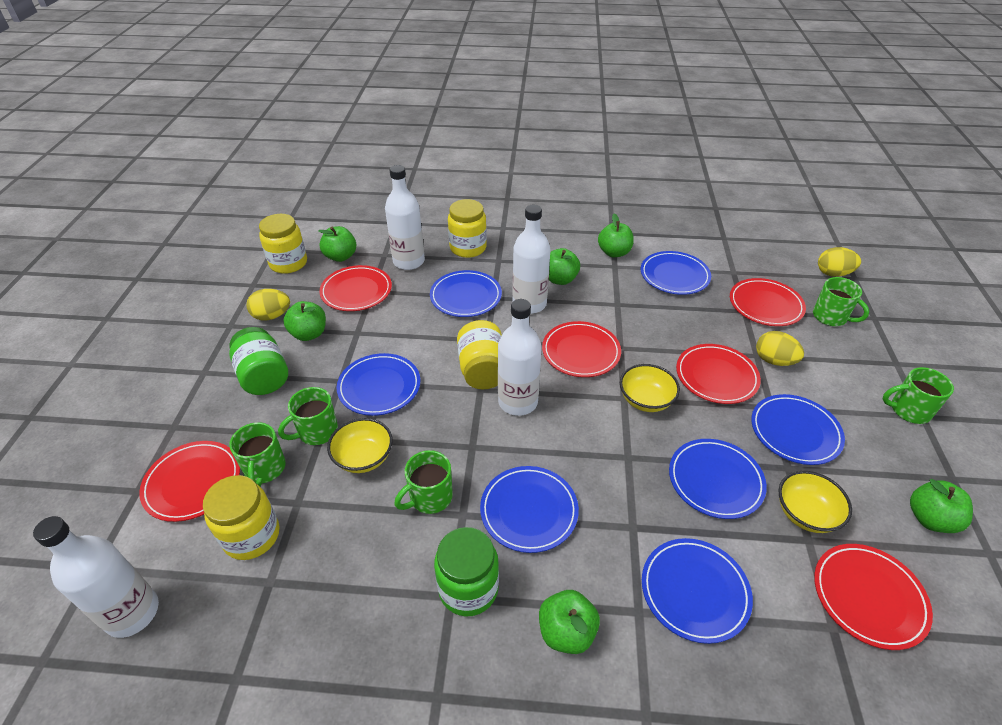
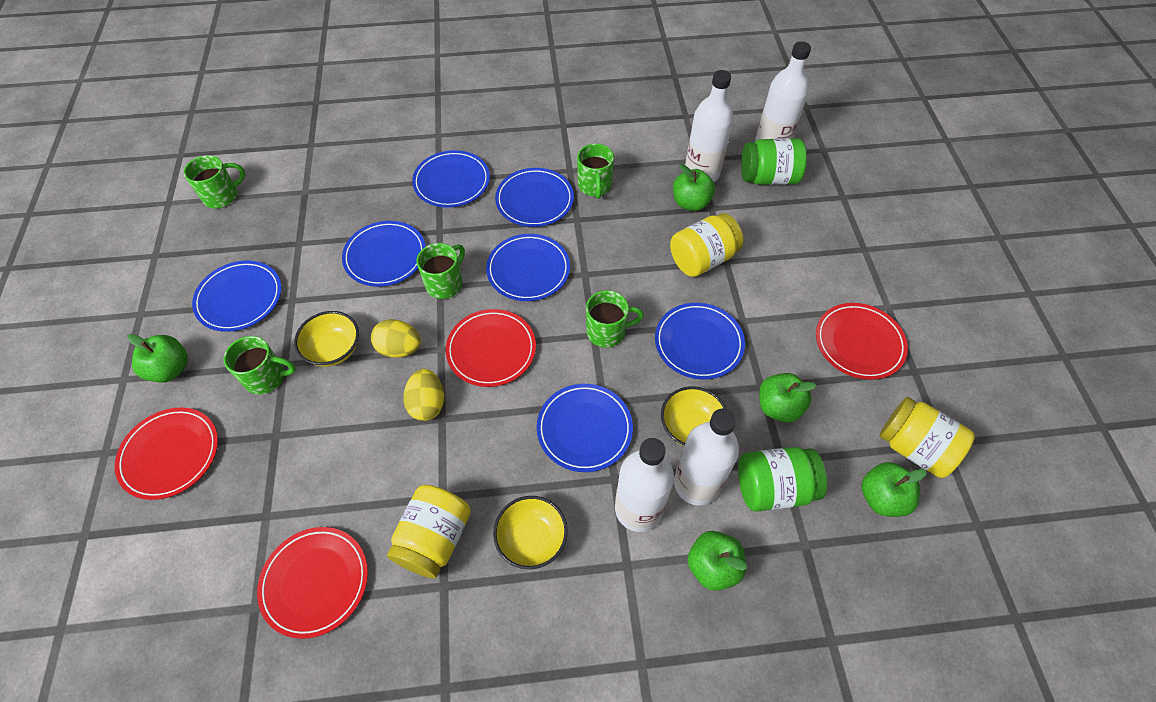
green apple: 6 -> 5
red plate: 6 -> 4
yellow egg: 3 -> 2
yellow jar: 4 -> 3

